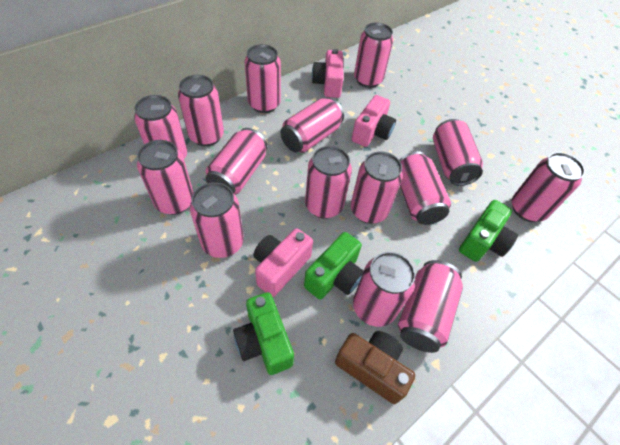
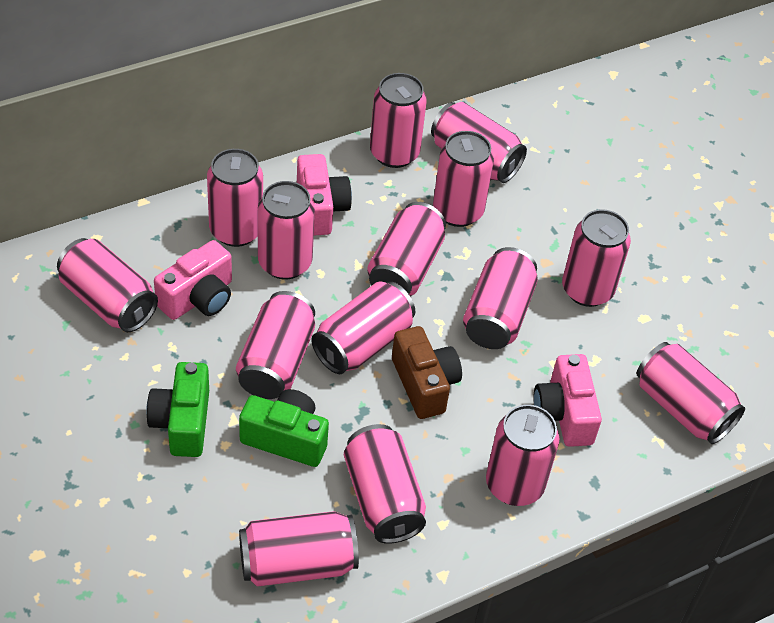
green camera: 3 -> 2

